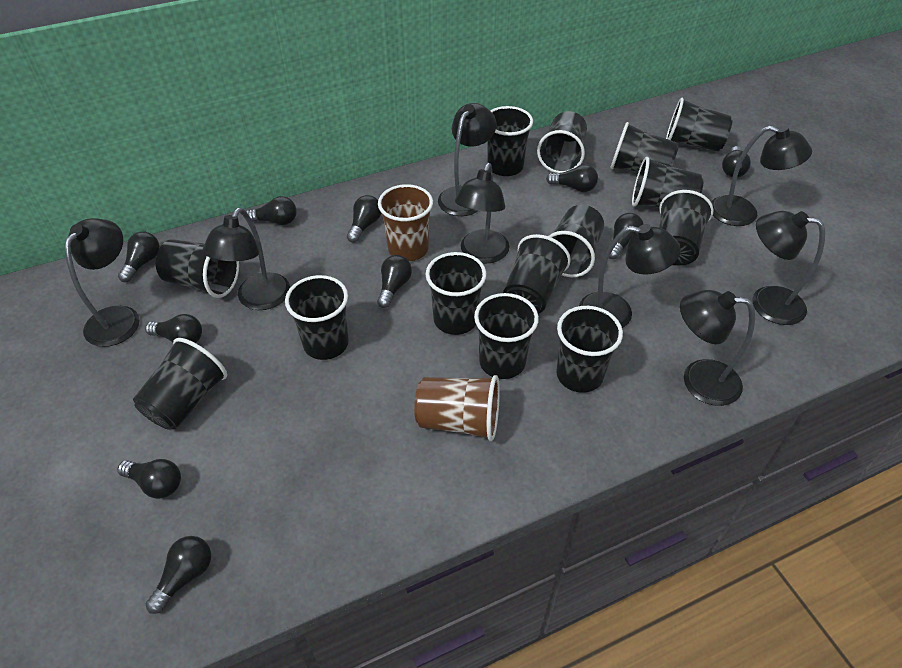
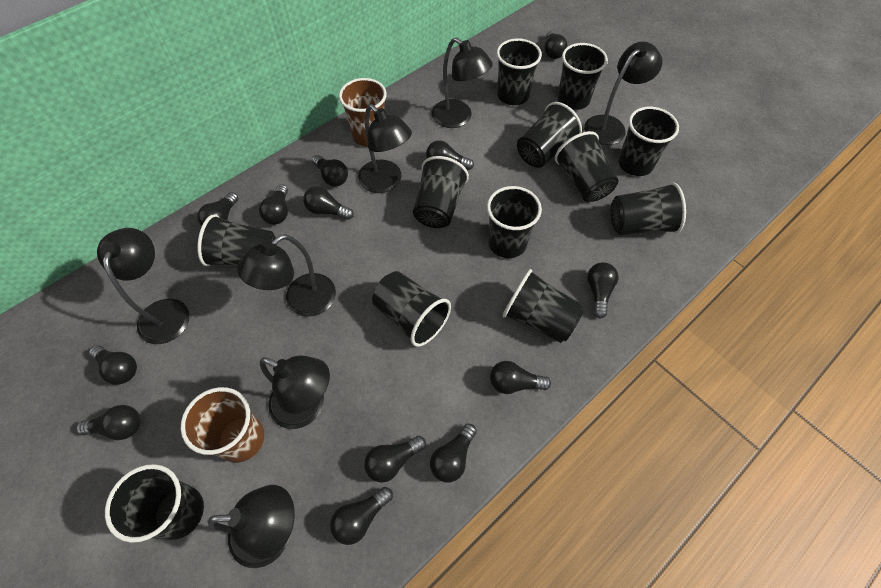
black cup: 14 -> 12
black lamp: 8 -> 7
black light bulb: 10 -> 13

